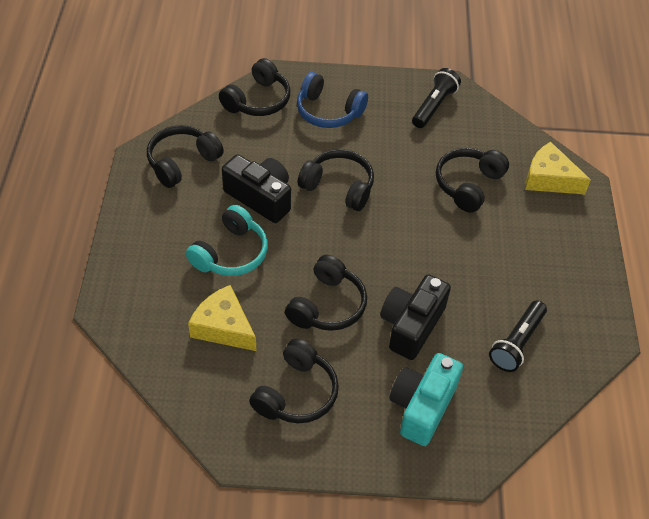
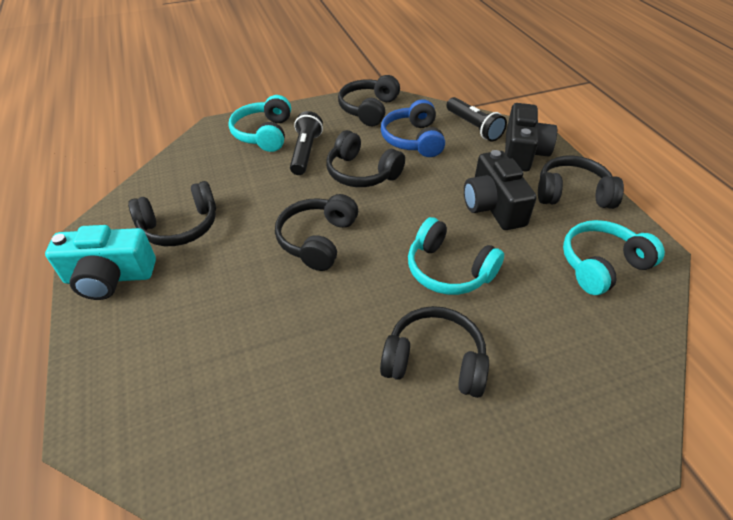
turquoise headphones: 1 -> 3
yellow cheese: 2 -> 0

